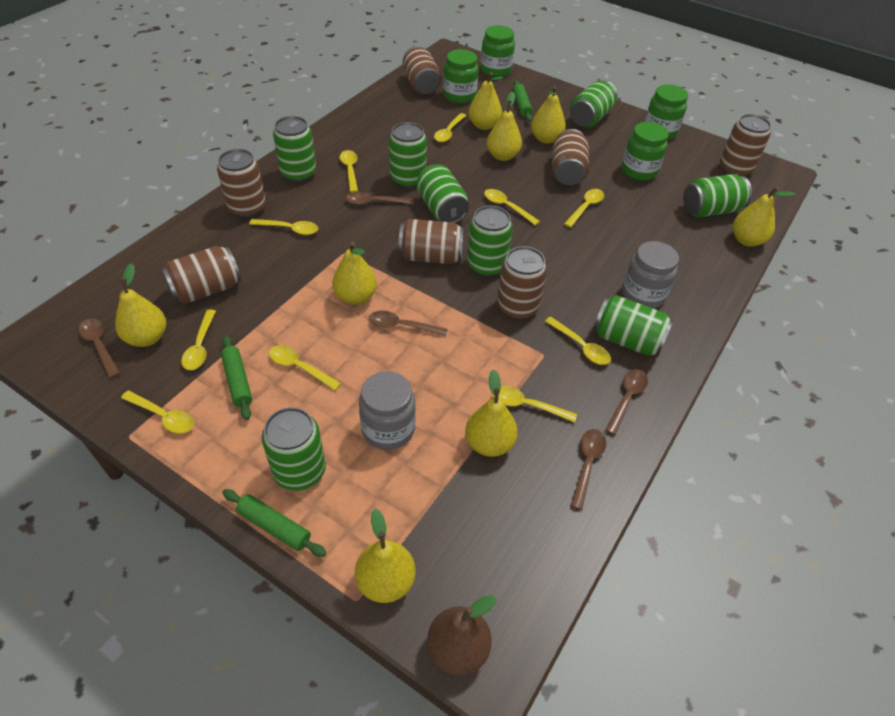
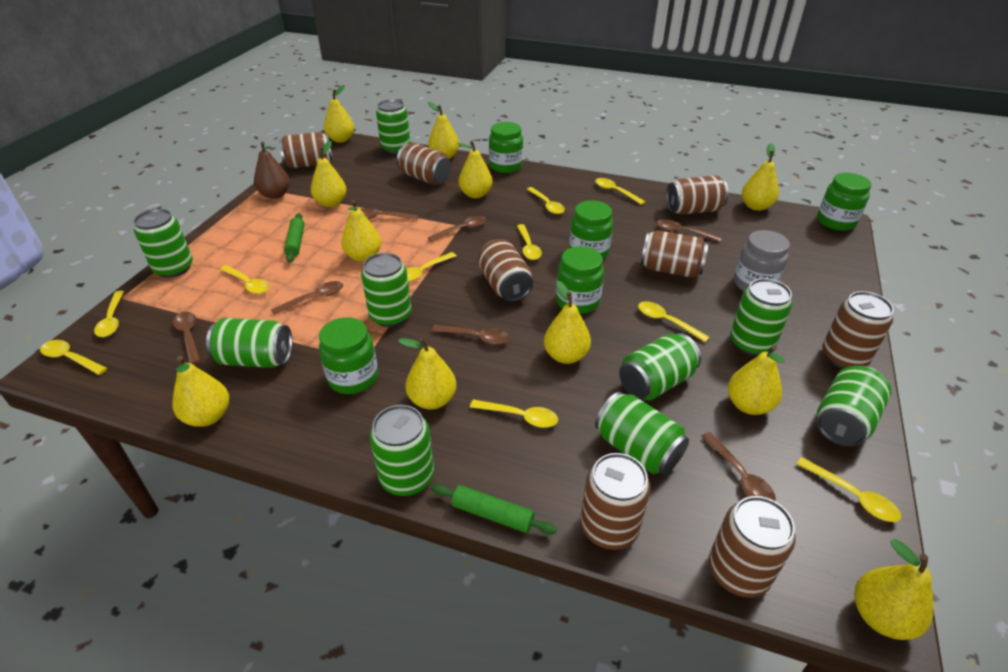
brown can: 7 -> 8
brown spoon: 5 -> 7
green can: 8 -> 9
green jar: 4 -> 5
green rolling pin: 3 -> 2
grey jar: 2 -> 1
yellow pear: 8 -> 11

